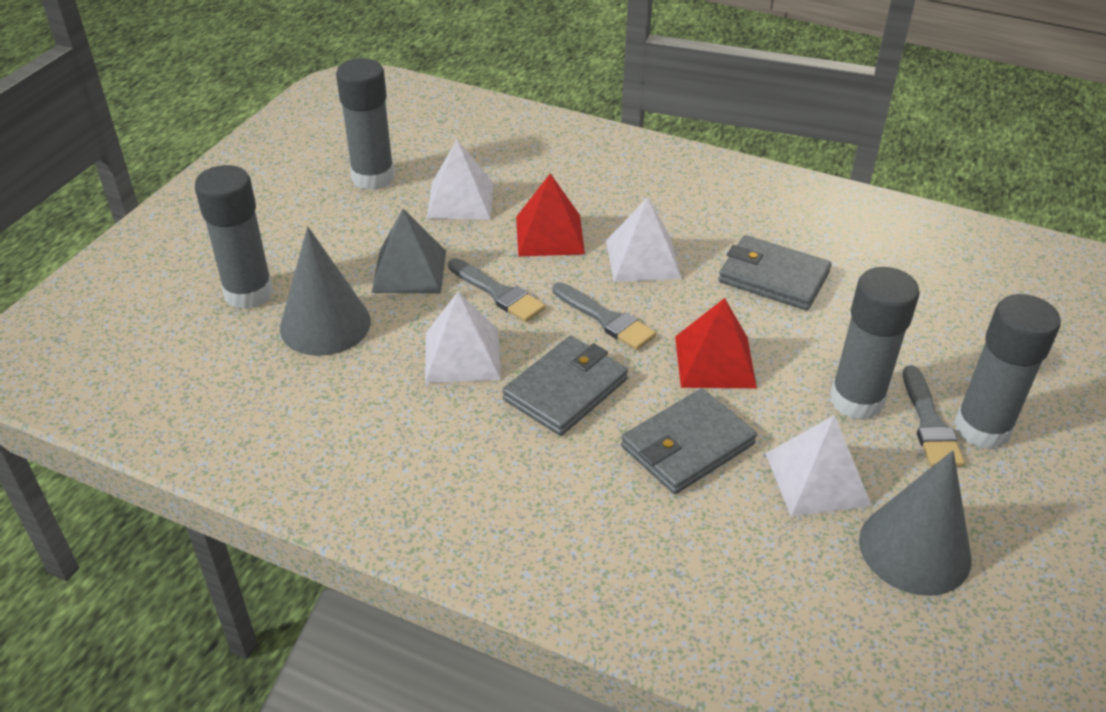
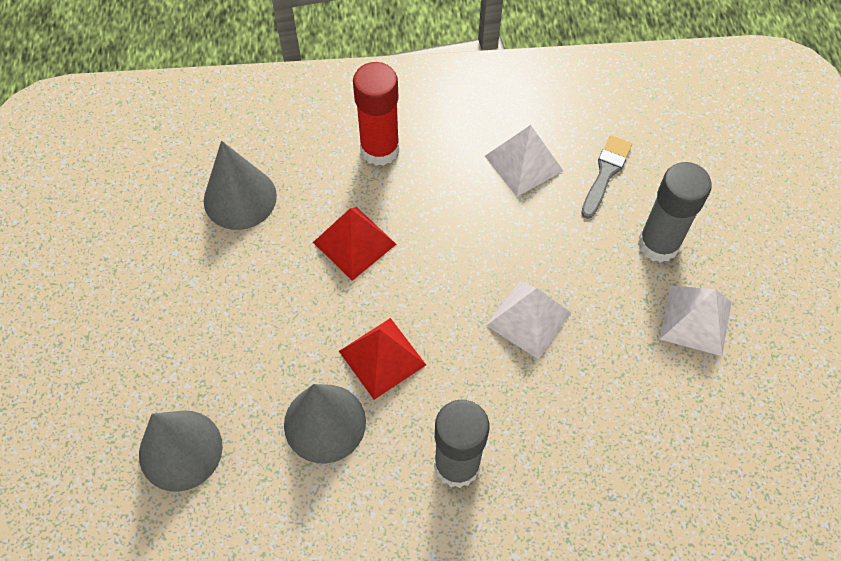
grey brush: 3 -> 1
grey cone: 2 -> 3
grey glue stick: 4 -> 2
grey pyramid: 1 -> 0
grey wallet: 3 -> 0
red glue stick: 0 -> 1
white pyramid: 4 -> 3

